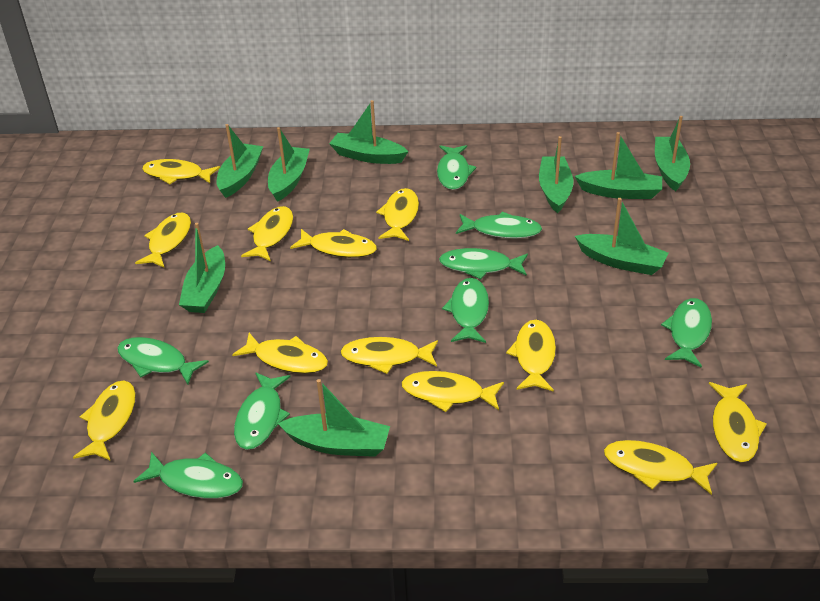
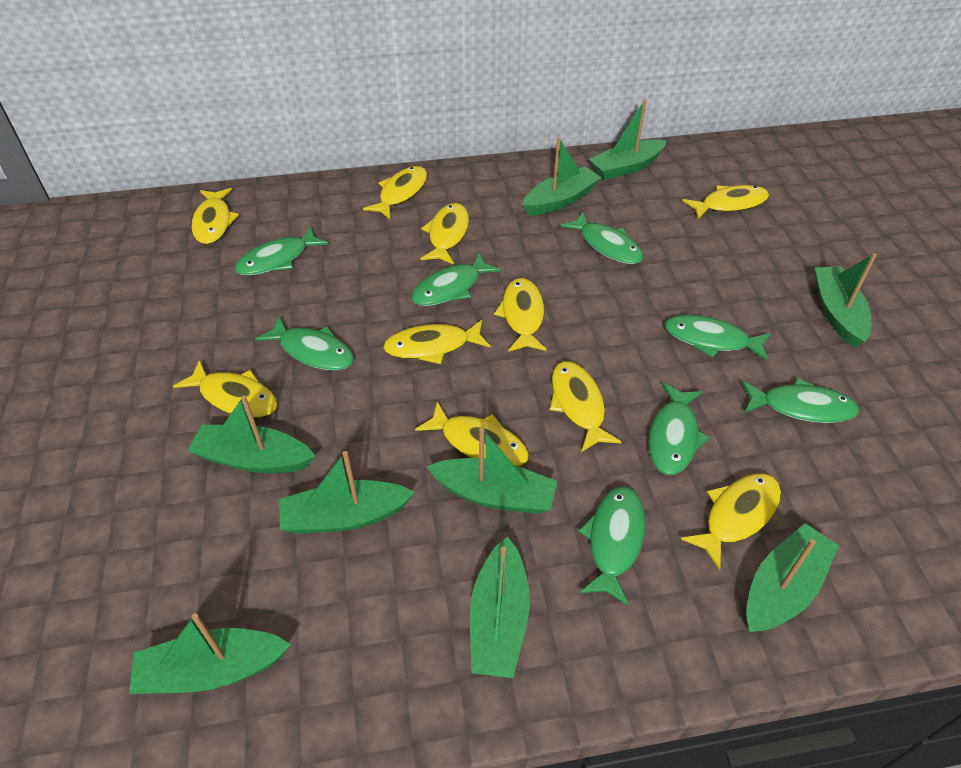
yellow fish: 12 -> 10

